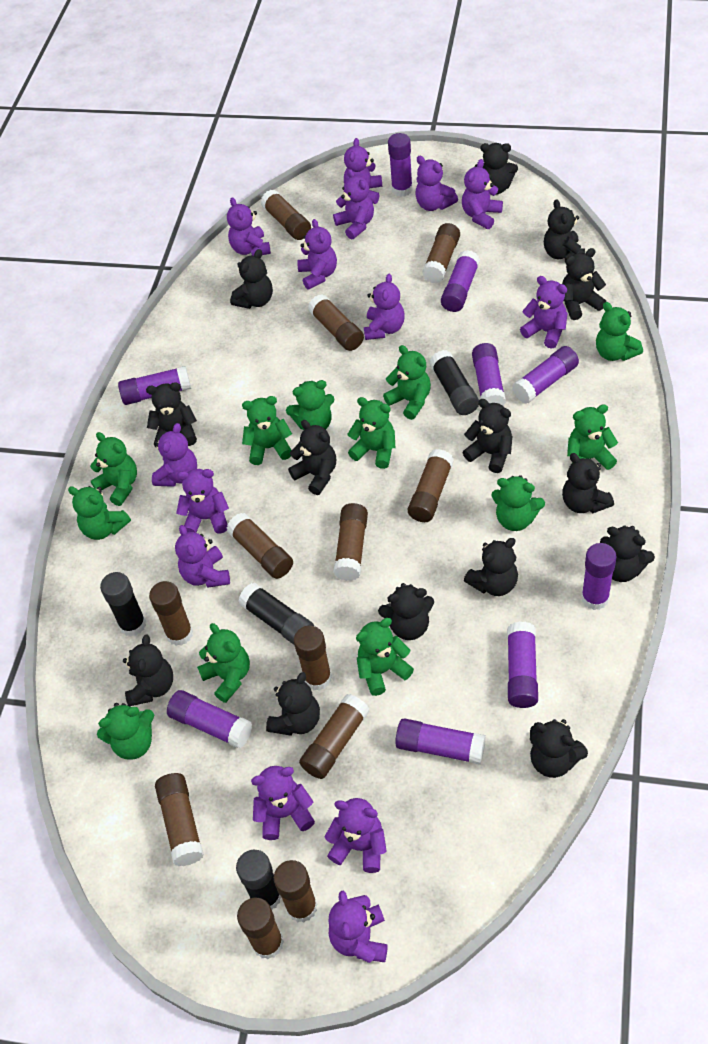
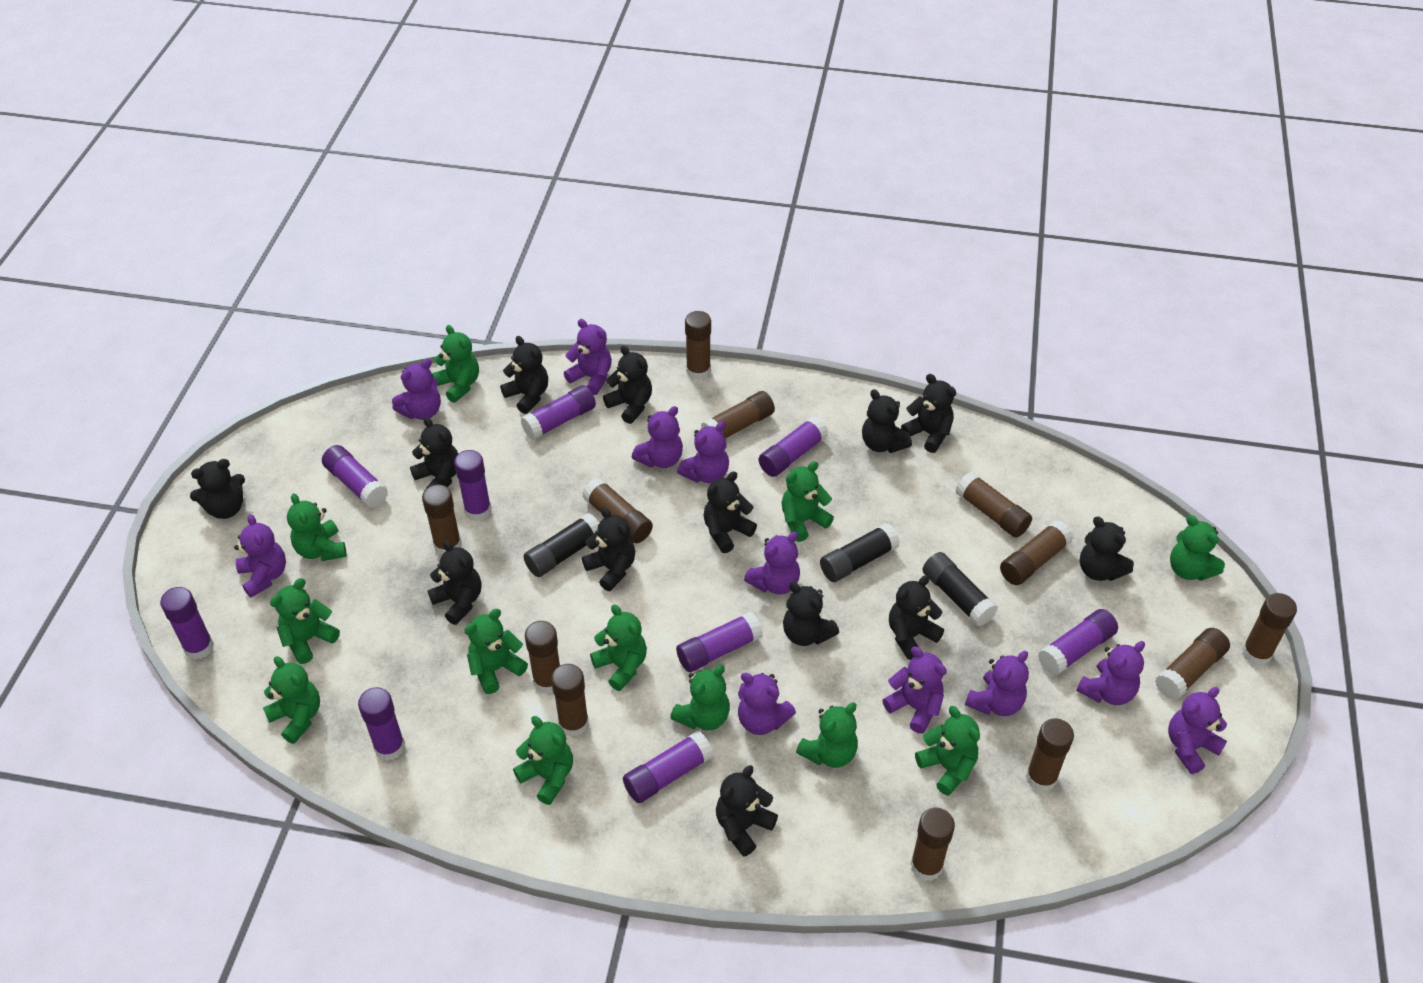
black glue stick: 4 -> 3
black teddy bear: 14 -> 13
purple teddy bear: 14 -> 11

